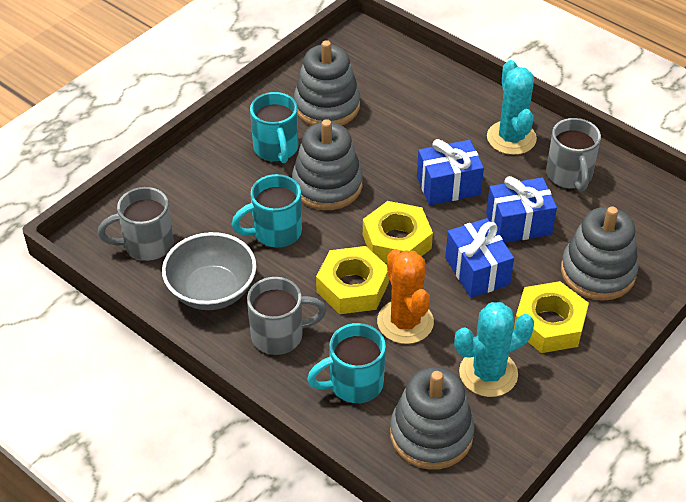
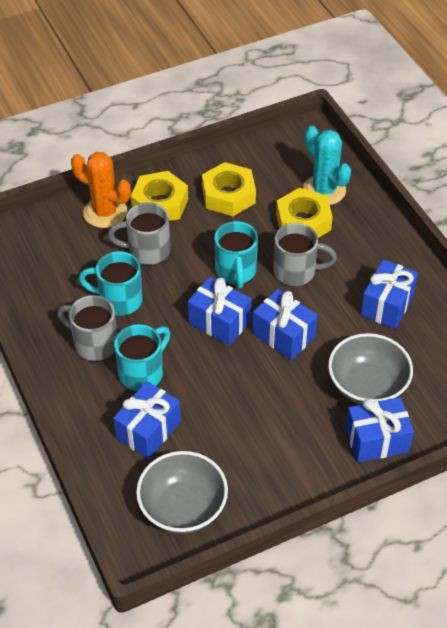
blue gift: 3 -> 5
grey bowl: 1 -> 2
grey stacking toy: 4 -> 0
turquoise cactus: 2 -> 1

